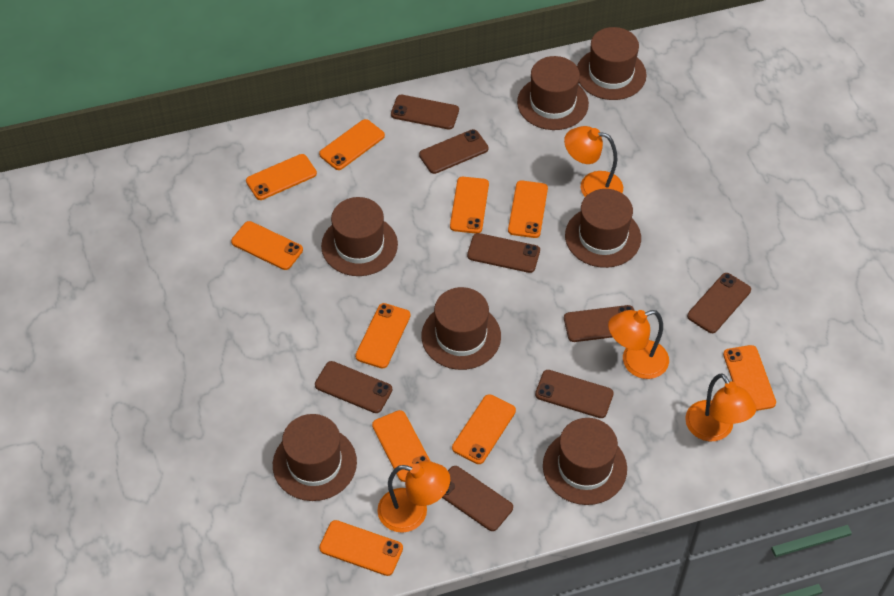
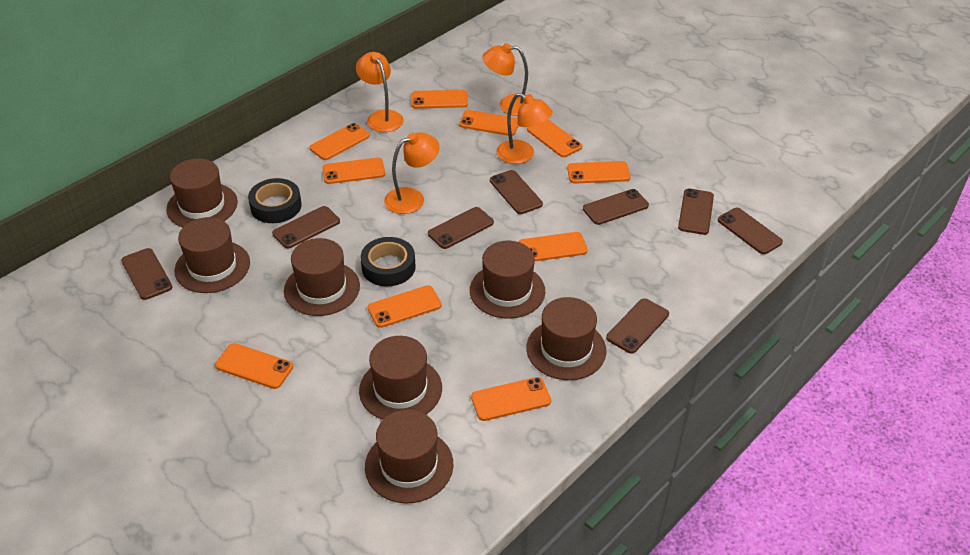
black tape: 0 -> 2

